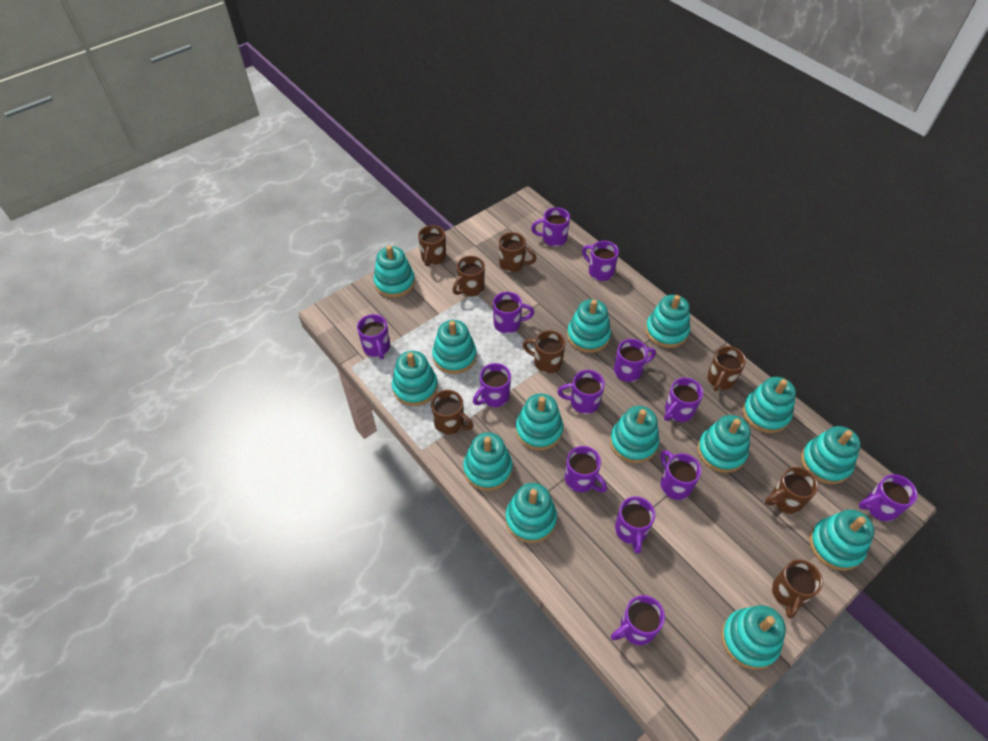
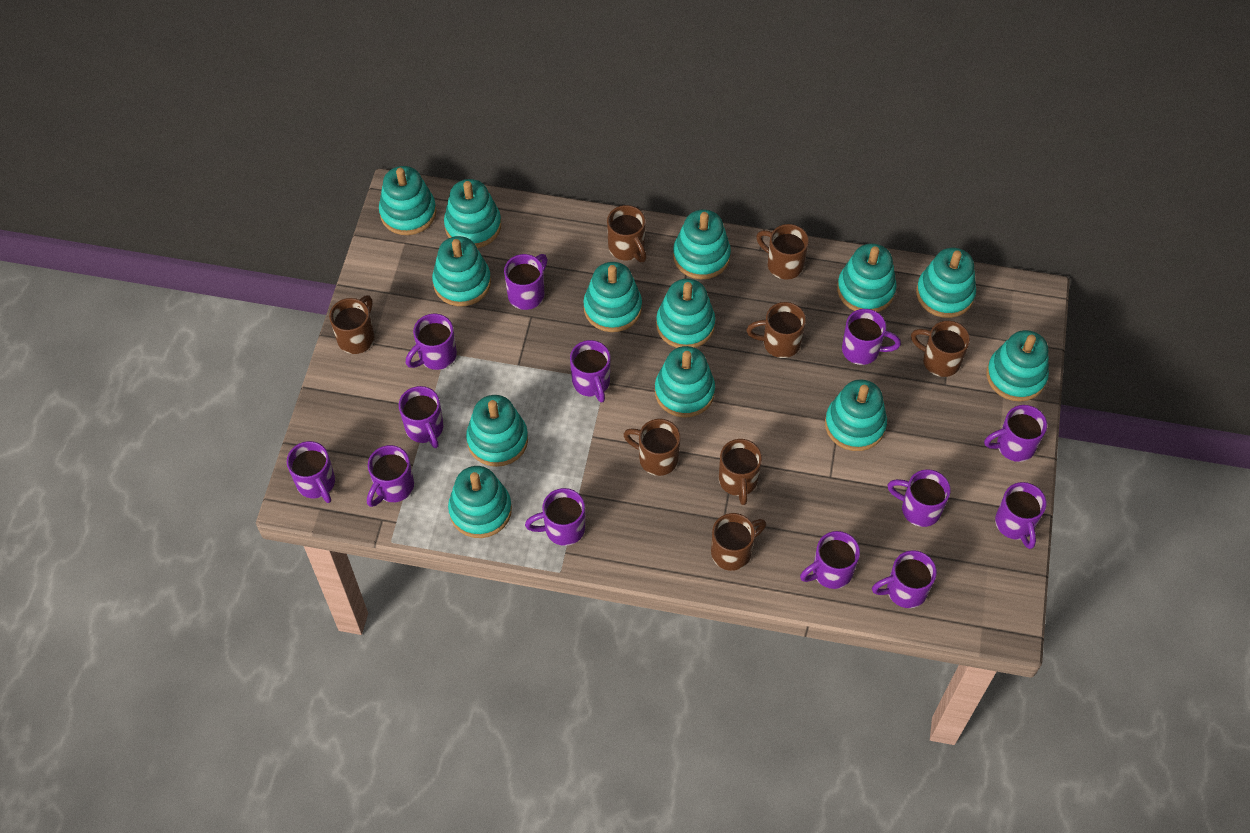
turquoise stacking toy: 14 -> 13

